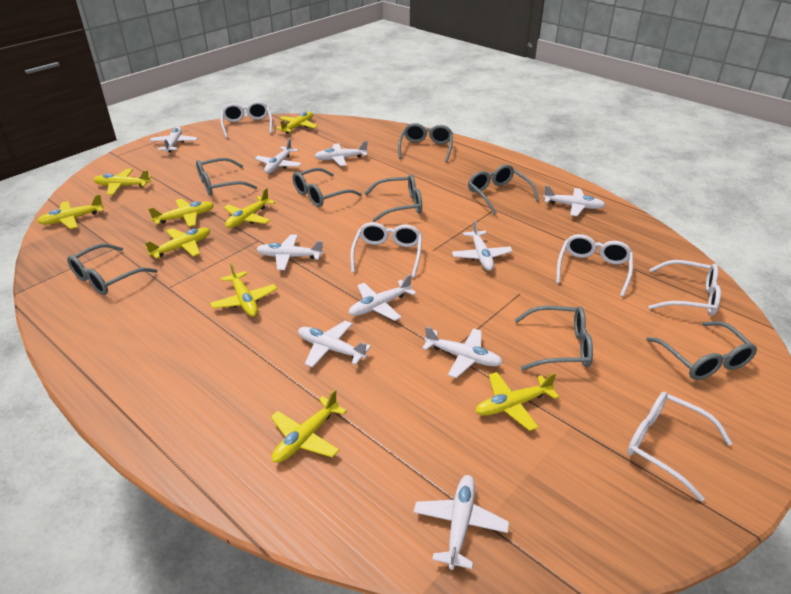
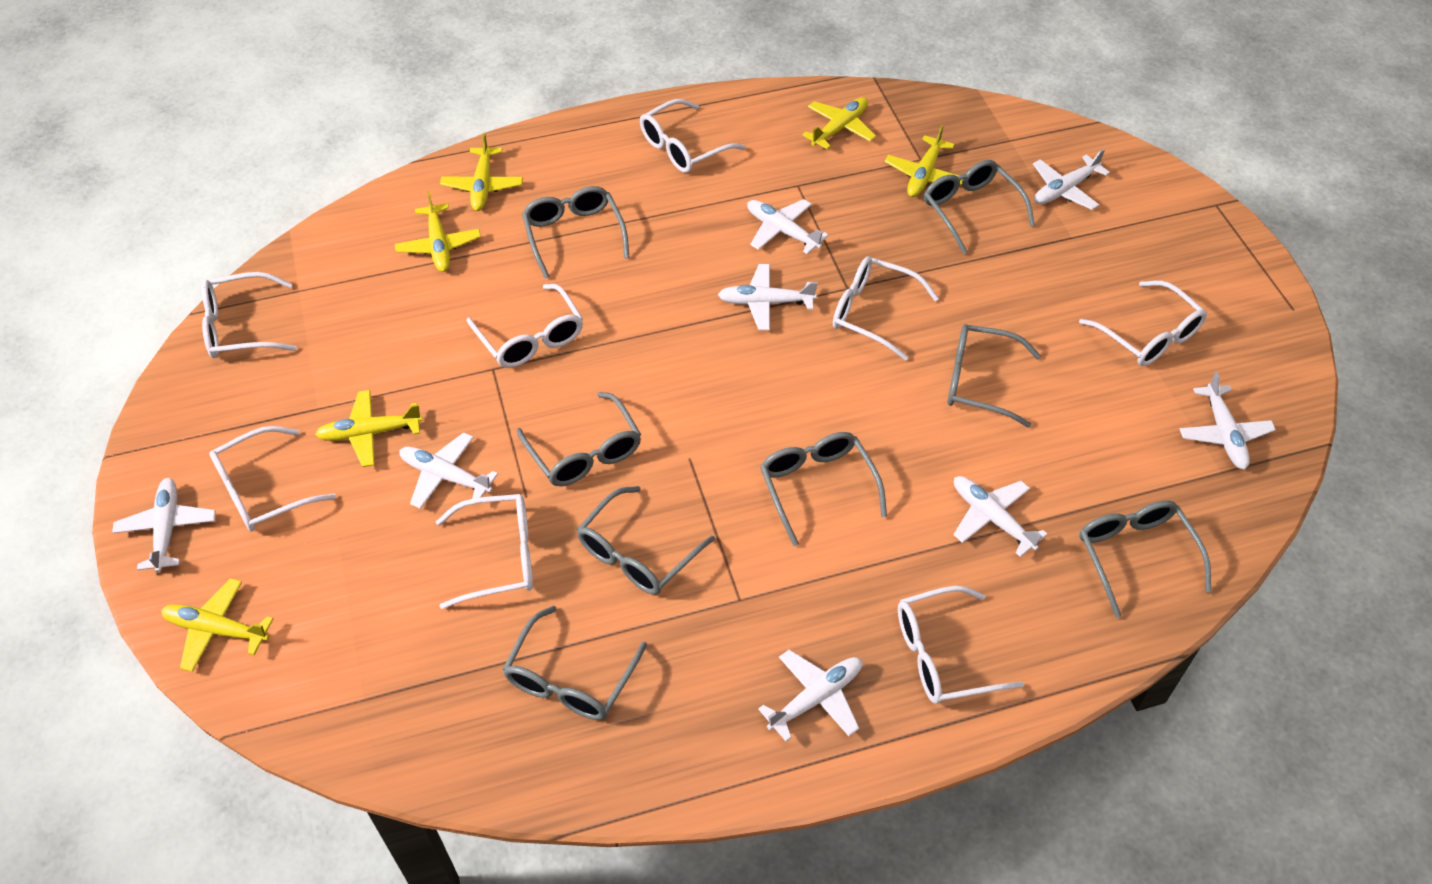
white glasses: 5 -> 8
white plane: 10 -> 8
yellow plane: 9 -> 6

